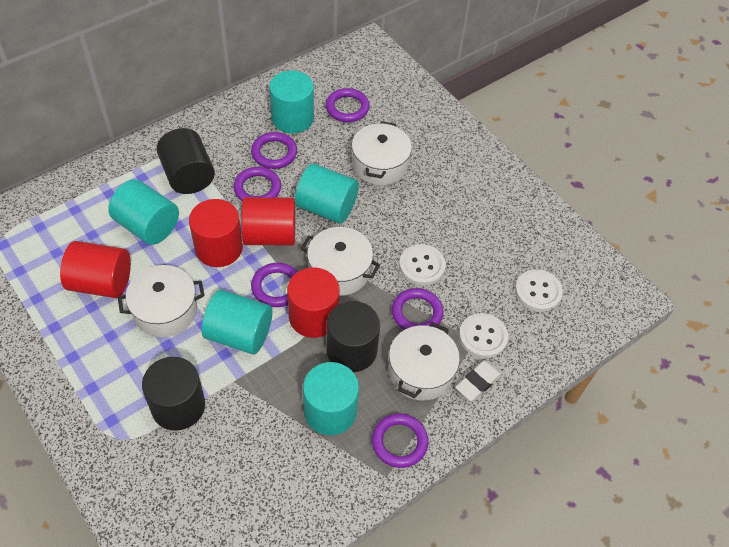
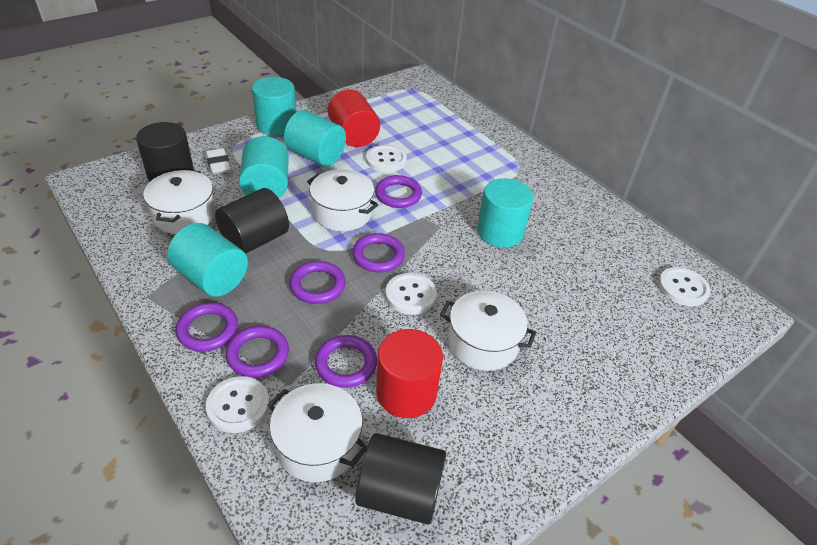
red cylinder: 4 -> 2
white button: 3 -> 4

